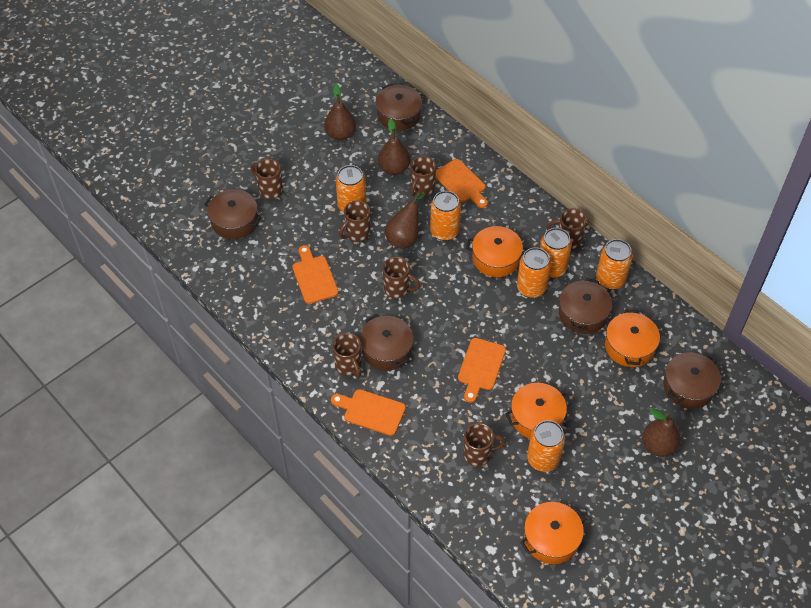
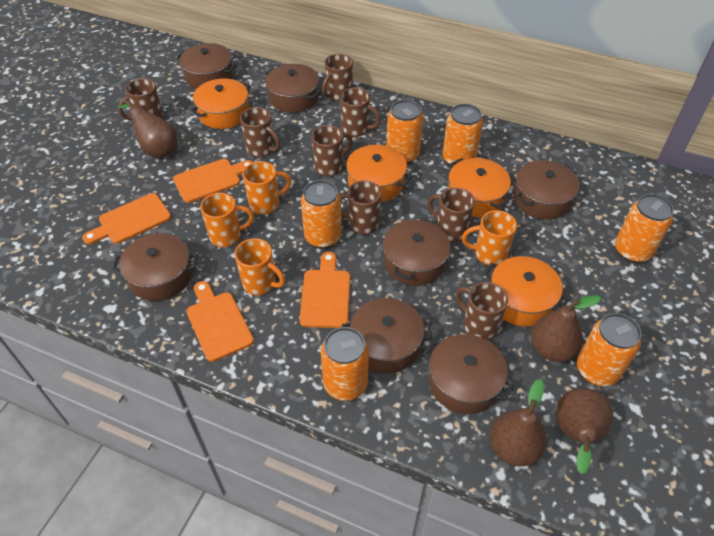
brown mug: 7 -> 8
brown pot: 5 -> 7
orange mug: 0 -> 4

